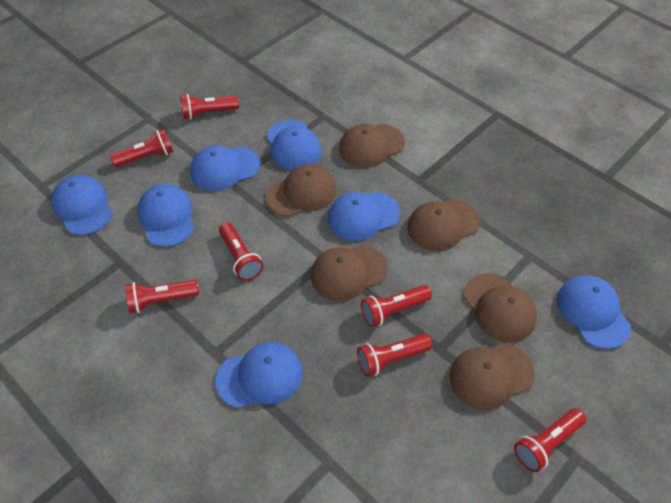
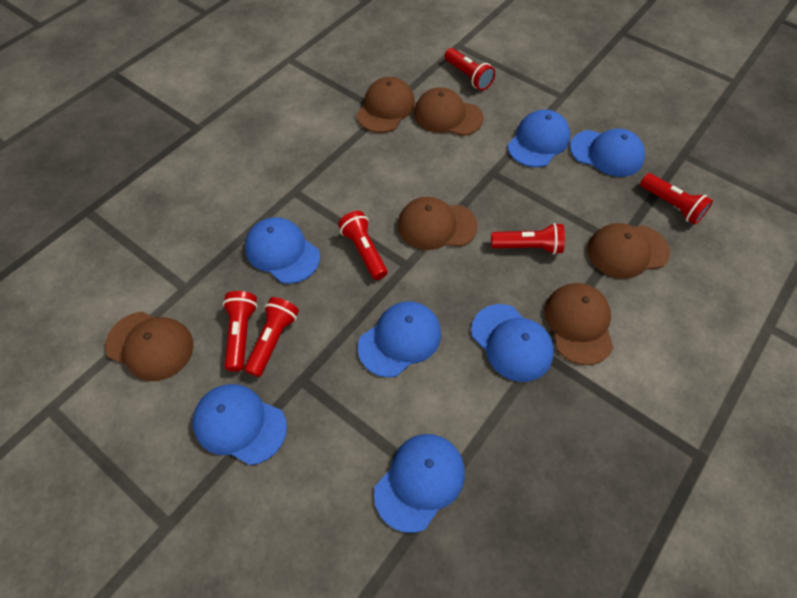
red flashlight: 7 -> 6

